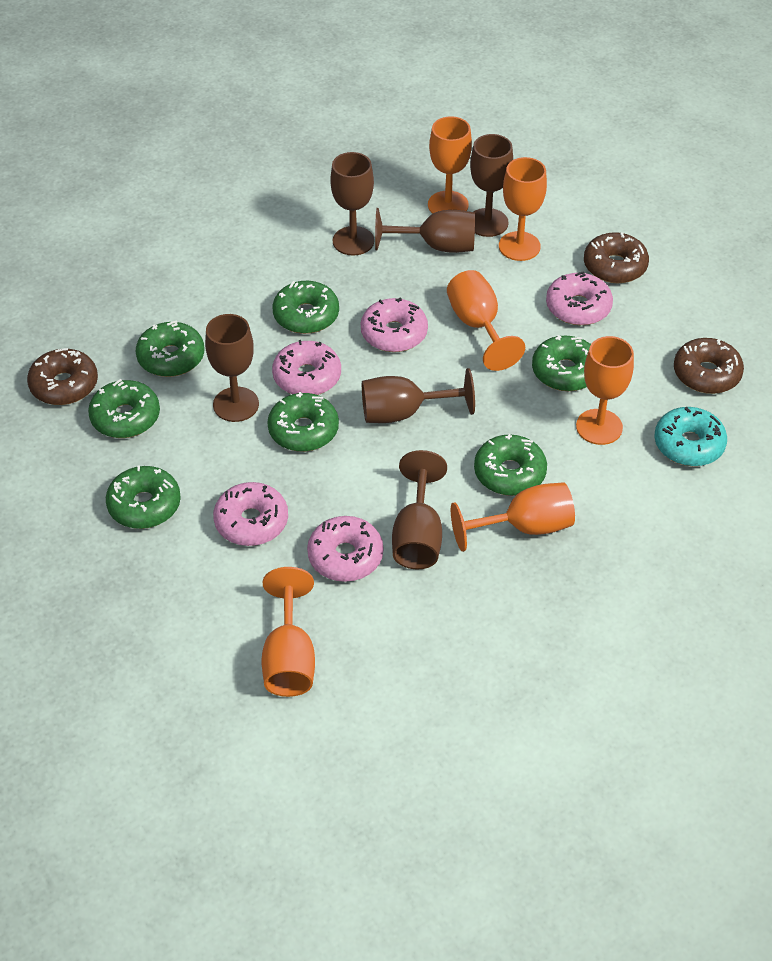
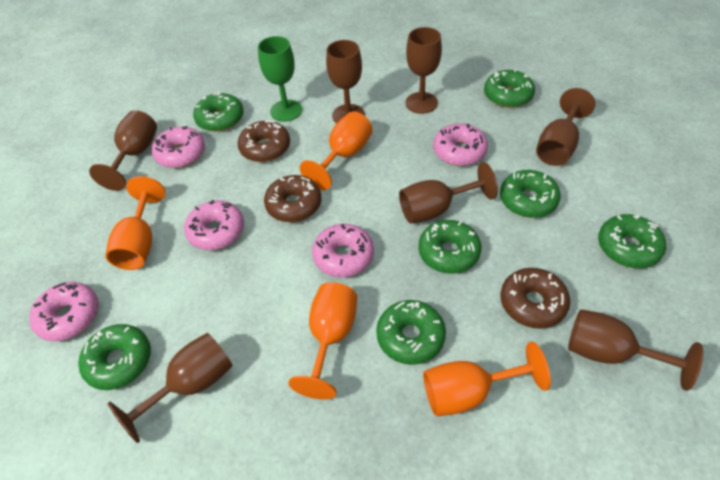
brown goblet: 6 -> 7
green goblet: 0 -> 1
orange goblet: 6 -> 4
turquoise donut: 1 -> 0

